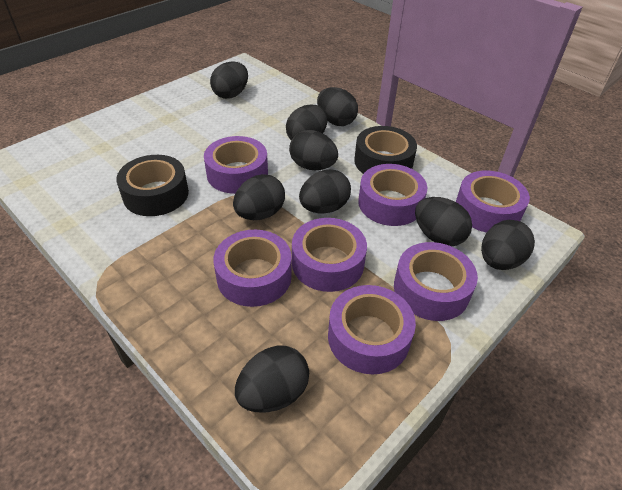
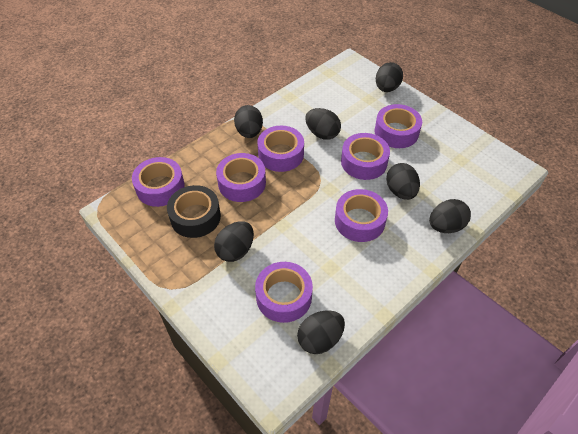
black egg: 9 -> 7
black tape: 2 -> 1

